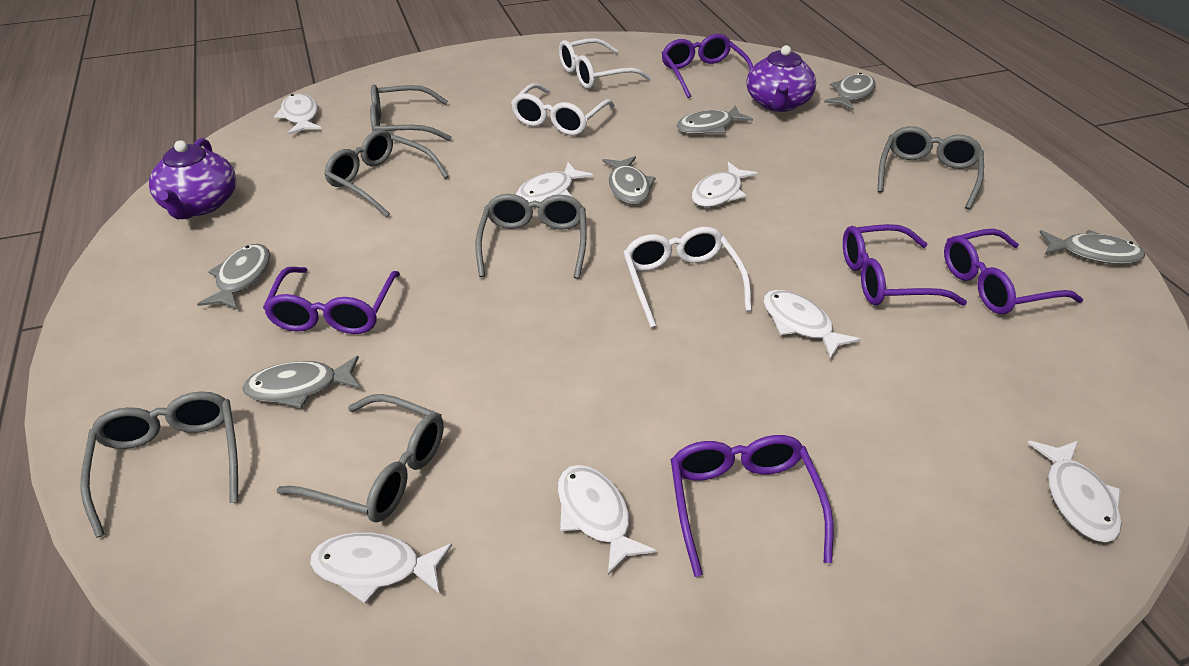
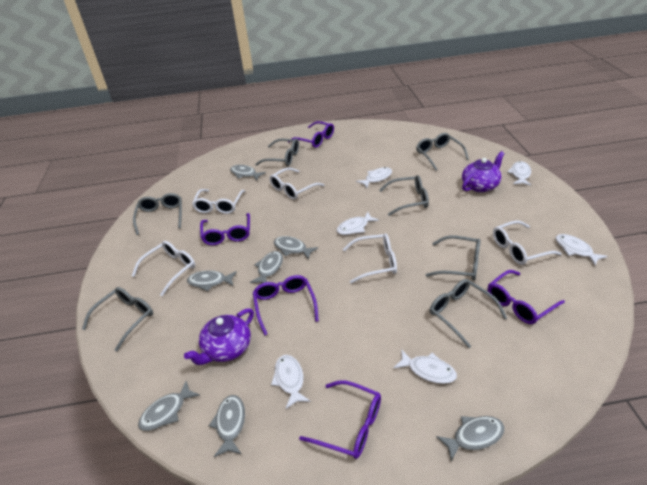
grey fish: 6 -> 7
grey glasses: 6 -> 7
white fish: 7 -> 6
white glasses: 3 -> 5

